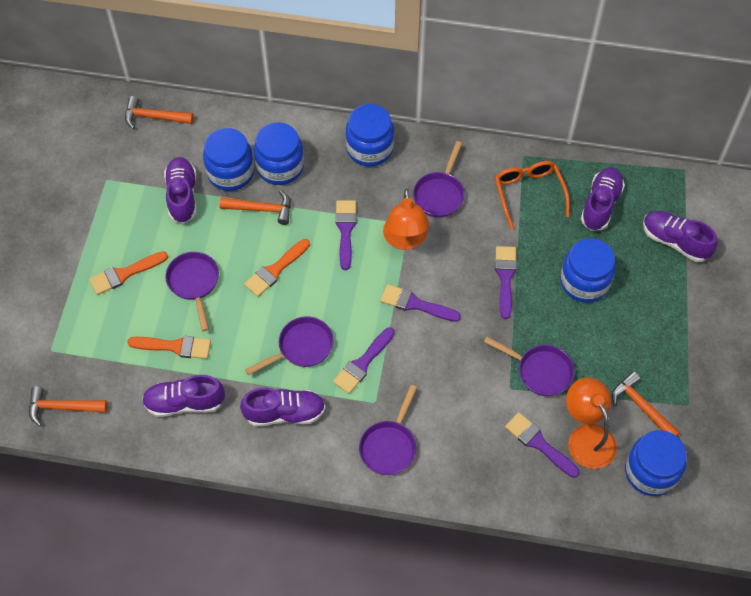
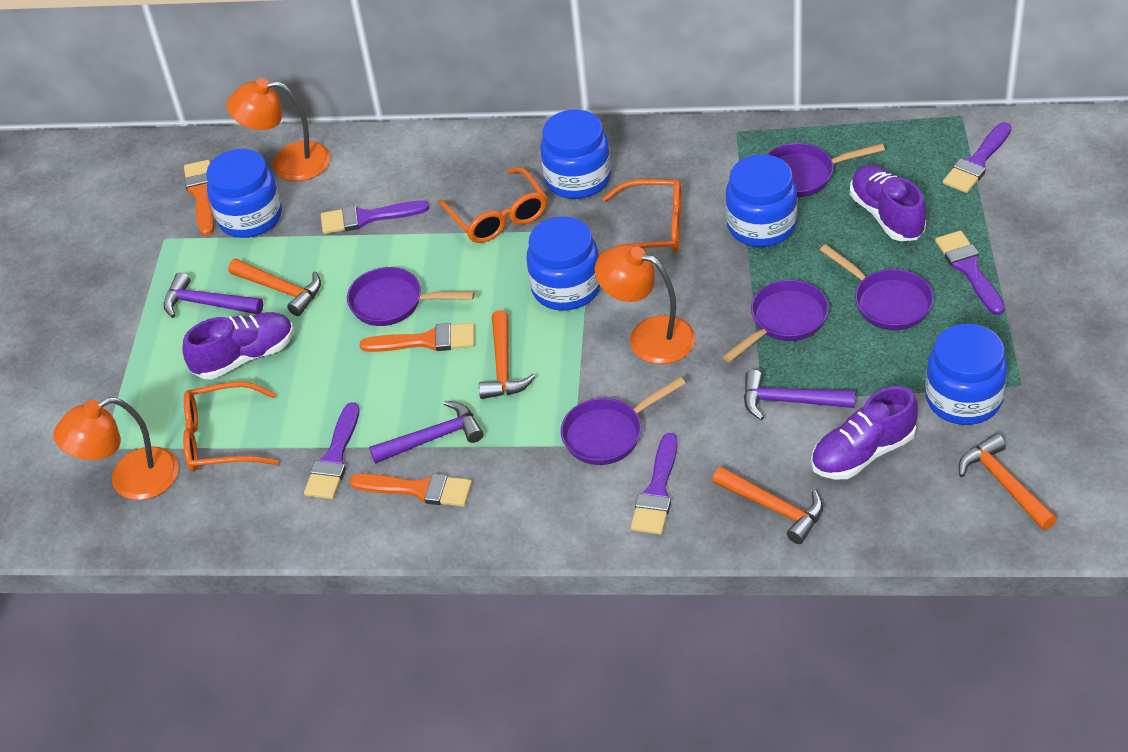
orange glasses: 1 -> 3
orange lamp: 2 -> 3
purple hammer: 0 -> 3
purple shoe: 5 -> 3

